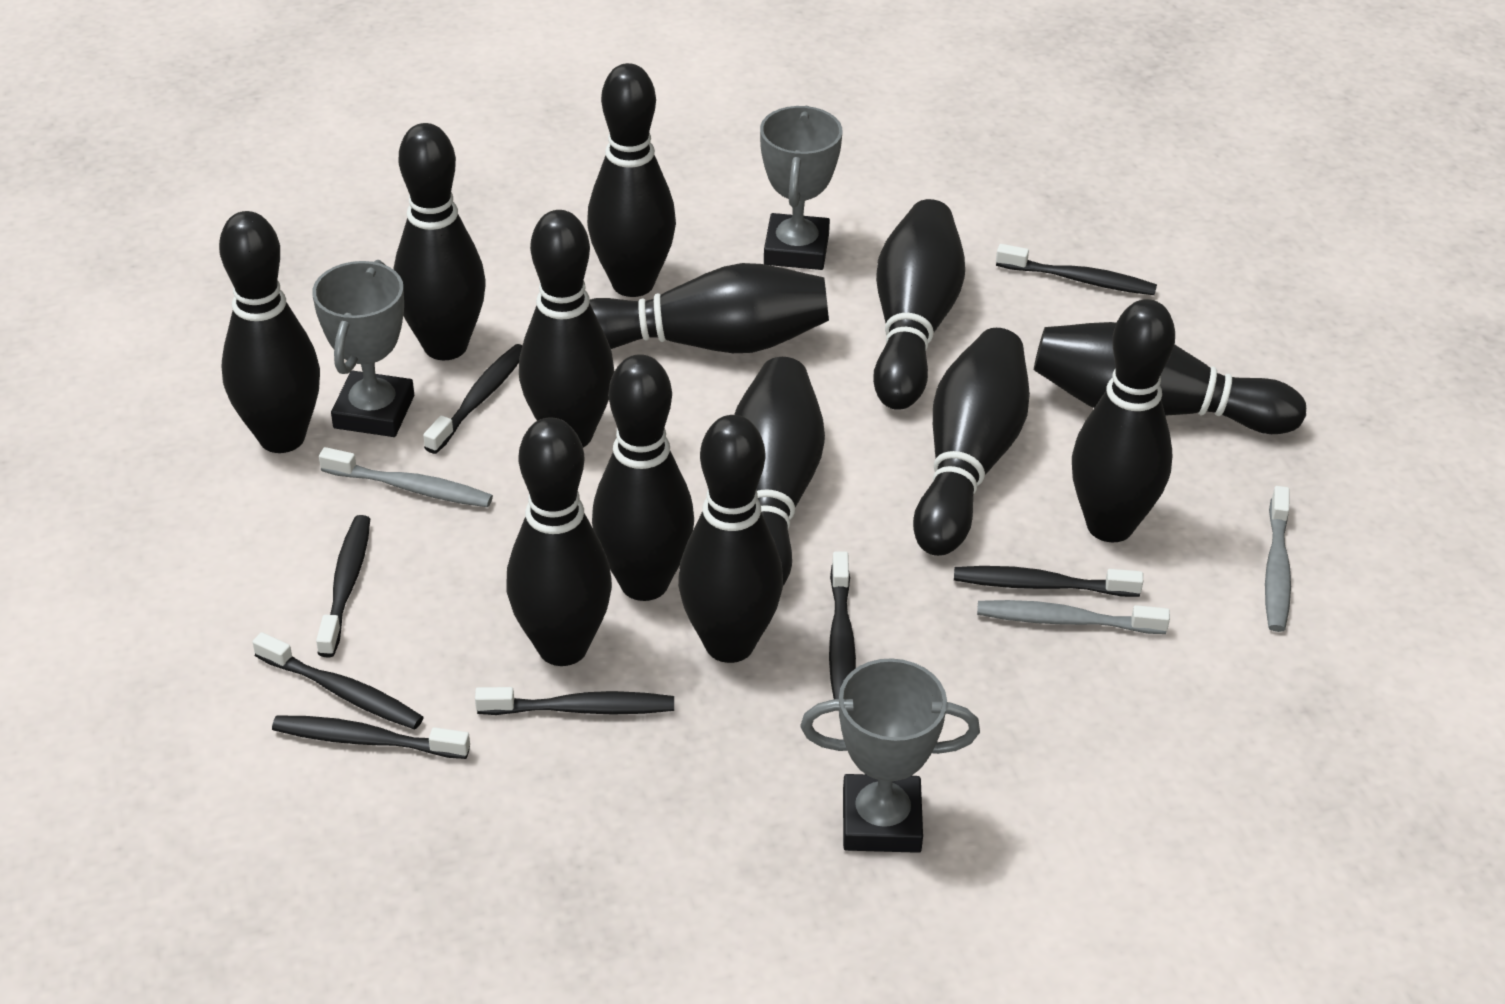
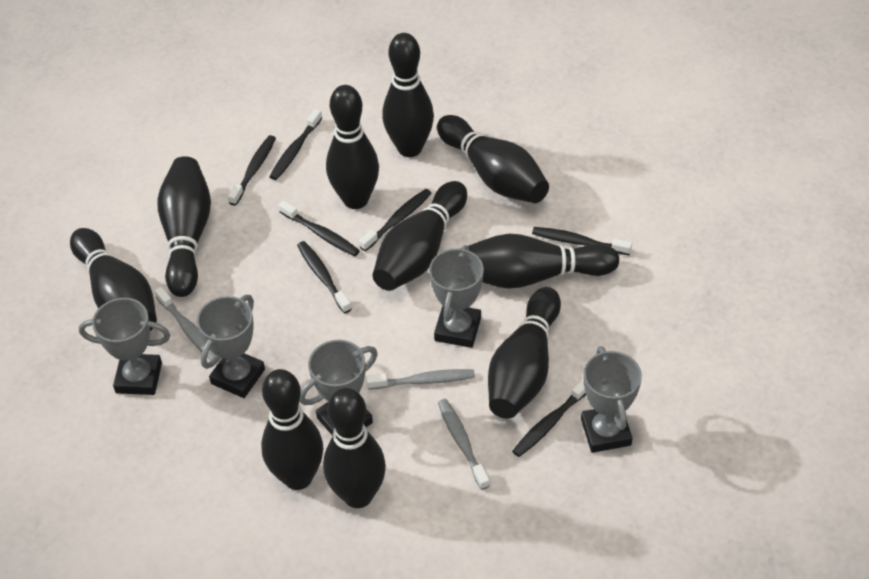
black bowling pin: 13 -> 10
black toothbrush: 8 -> 7
grey trophy: 3 -> 5

